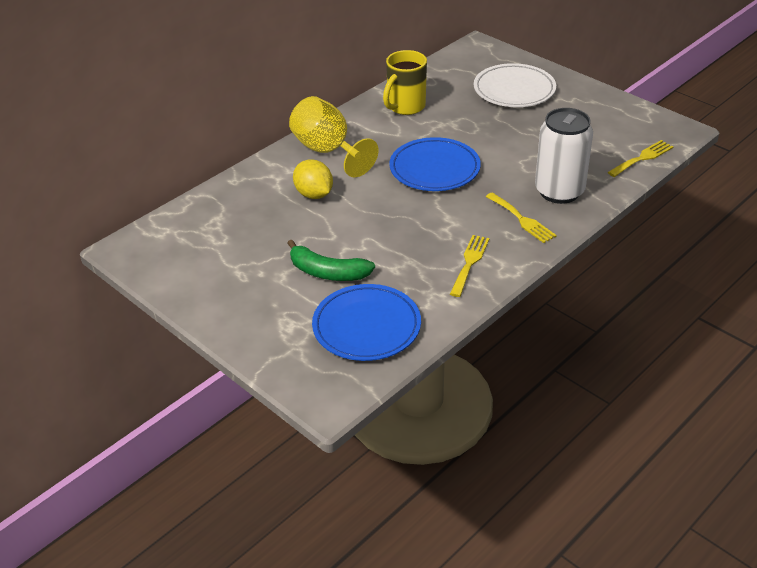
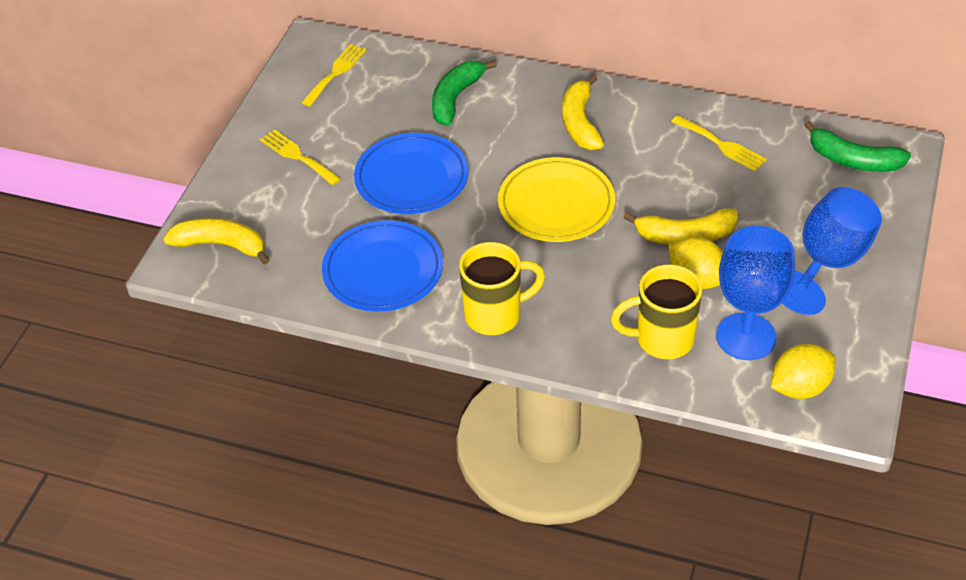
blue goblet: 0 -> 2
green banana: 1 -> 2
white can: 1 -> 0
white plate: 1 -> 0
yellow banana: 0 -> 3
yellow goblet: 1 -> 0
yellow lemon: 1 -> 2
yellow mug: 1 -> 2
yellow plate: 0 -> 1

